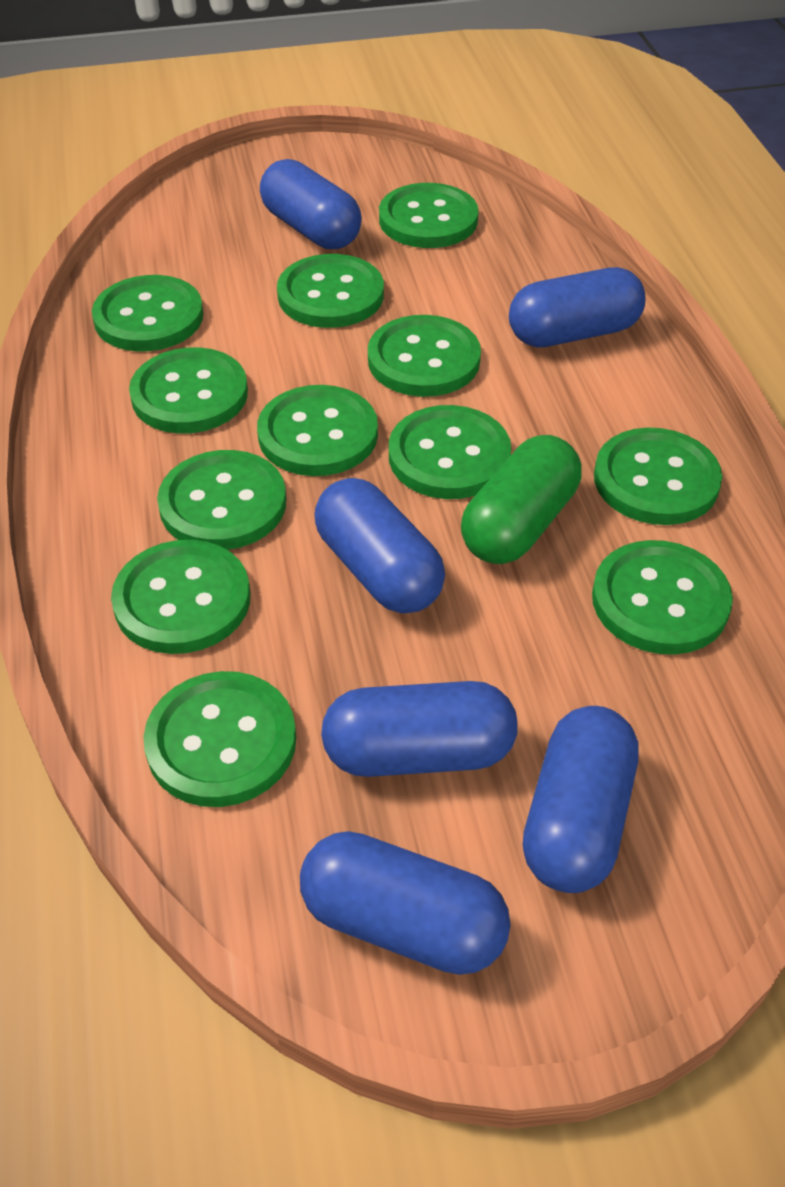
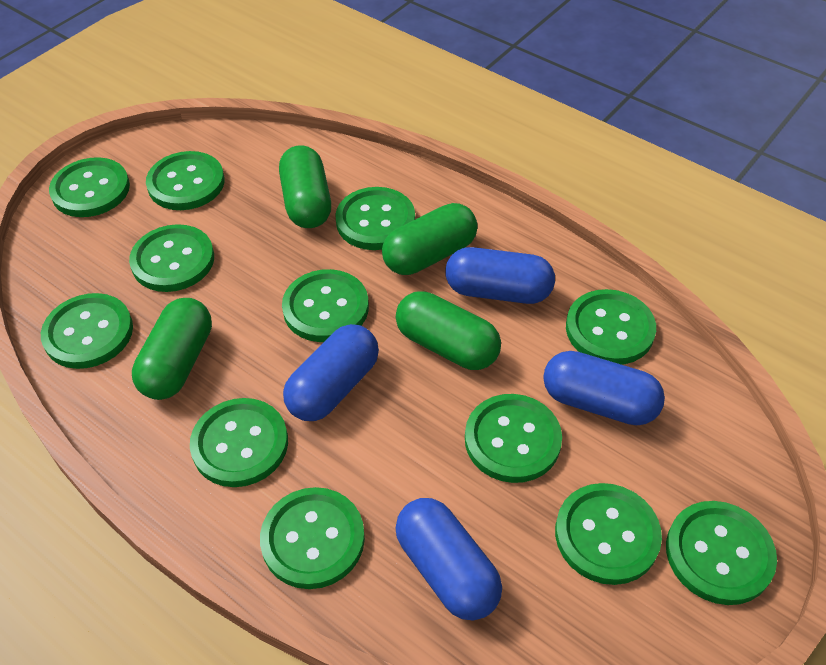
blue capsule: 6 -> 4
green capsule: 1 -> 4

